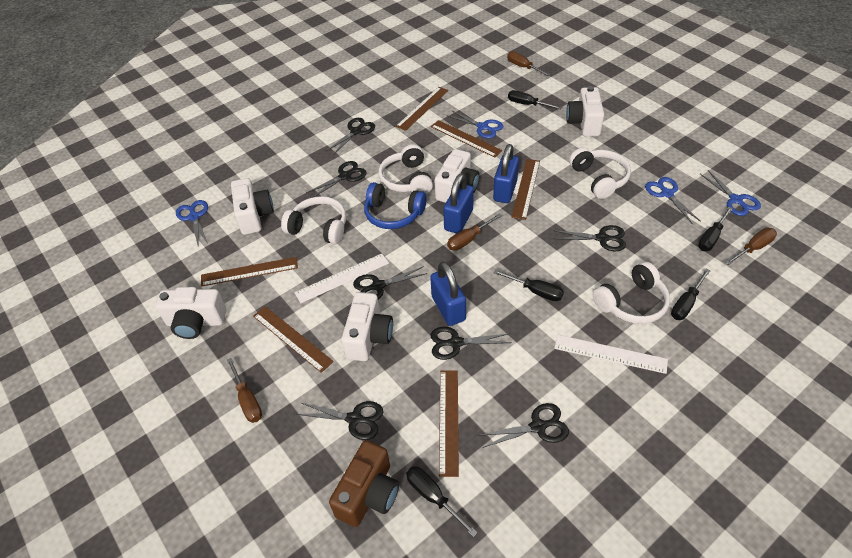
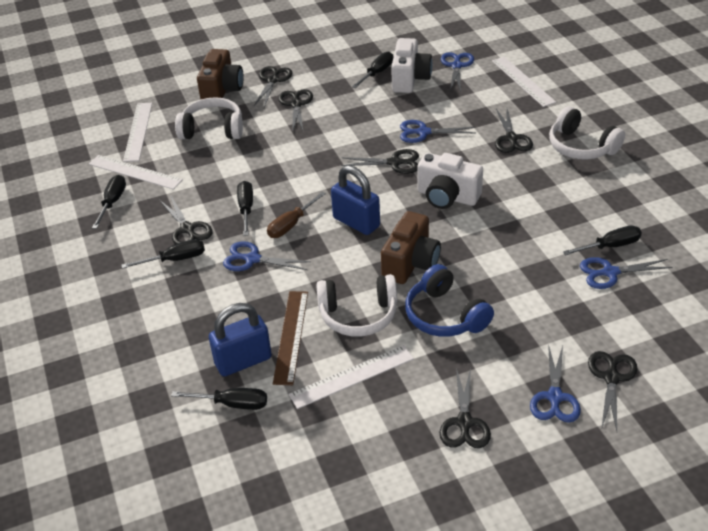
black screwdriver: 5 -> 6
blue padlock: 3 -> 2
blue scissors: 4 -> 5
brown camera: 1 -> 2
brown ruler: 6 -> 1
brown screwdriver: 4 -> 1
white camera: 5 -> 2
white headphones: 4 -> 3
white ruler: 2 -> 4

